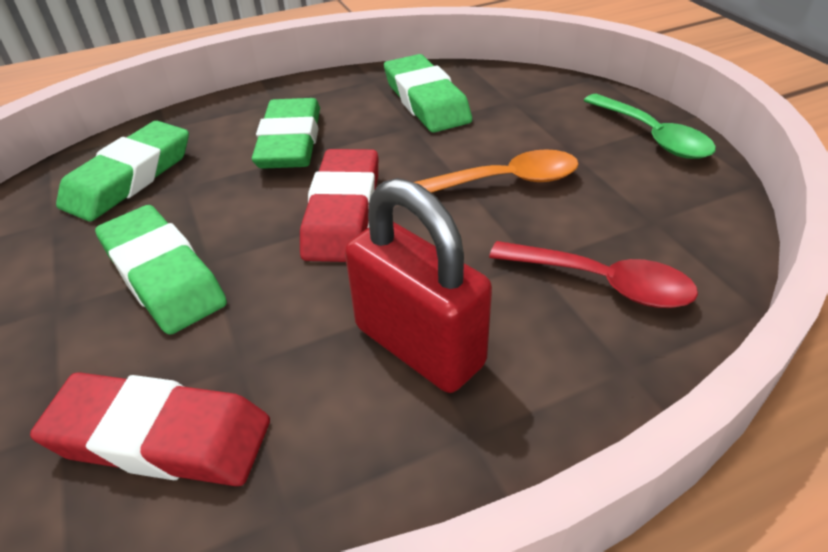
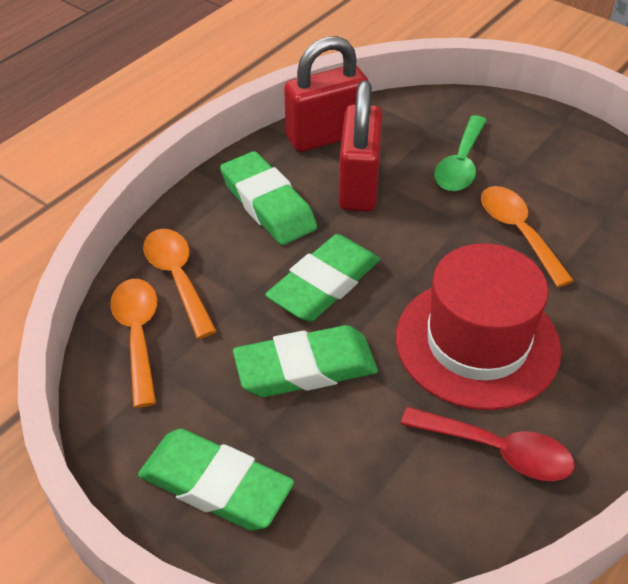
orange spoon: 1 -> 3
red eraser: 2 -> 0
red hat: 0 -> 1
red padlock: 1 -> 2

